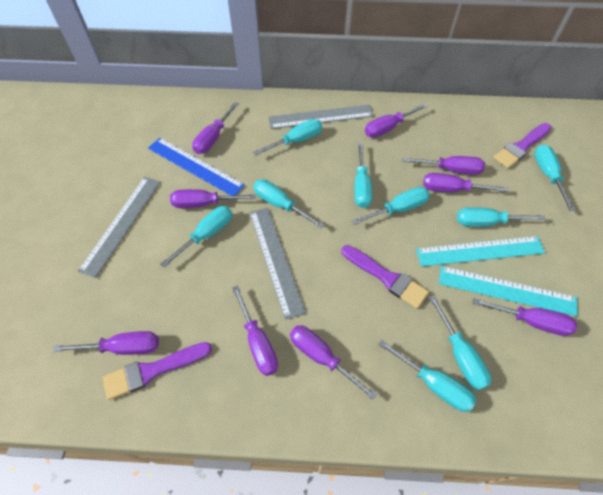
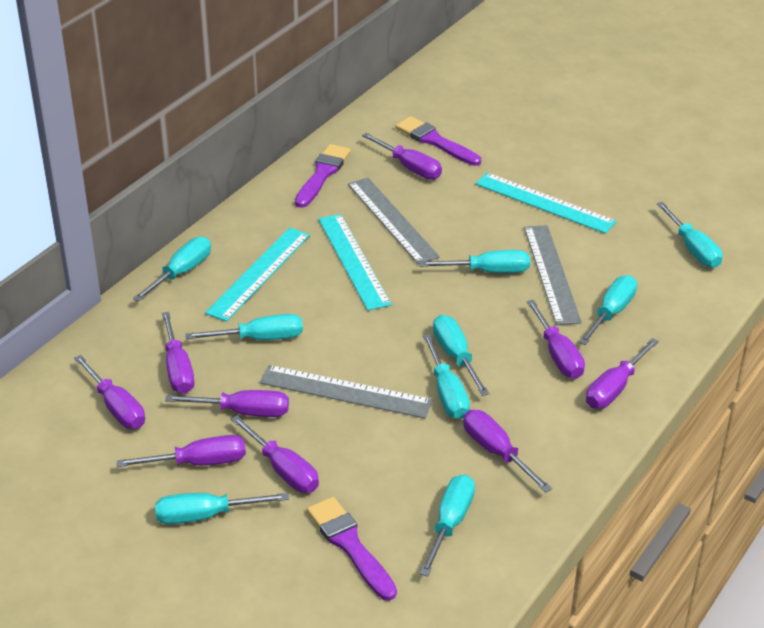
blue ruler: 1 -> 0
turquoise ruler: 2 -> 3

